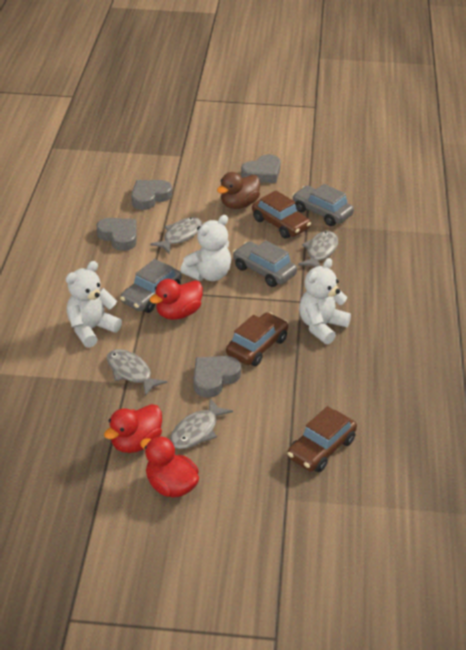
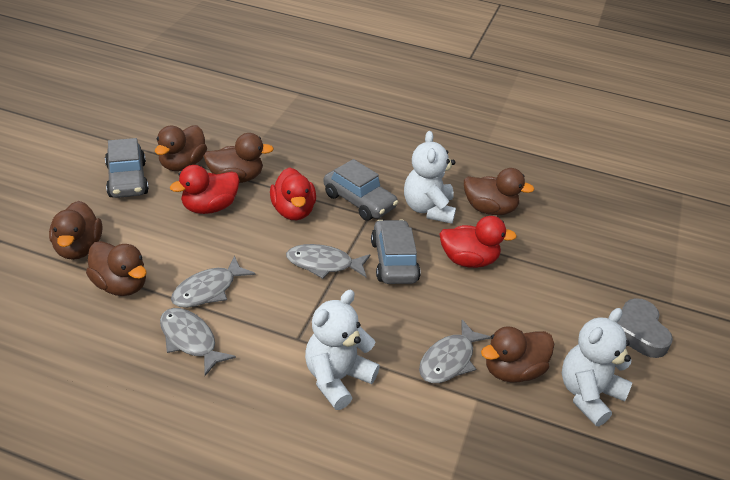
brown car: 3 -> 0
brown duck: 1 -> 6
grey heart: 4 -> 1

